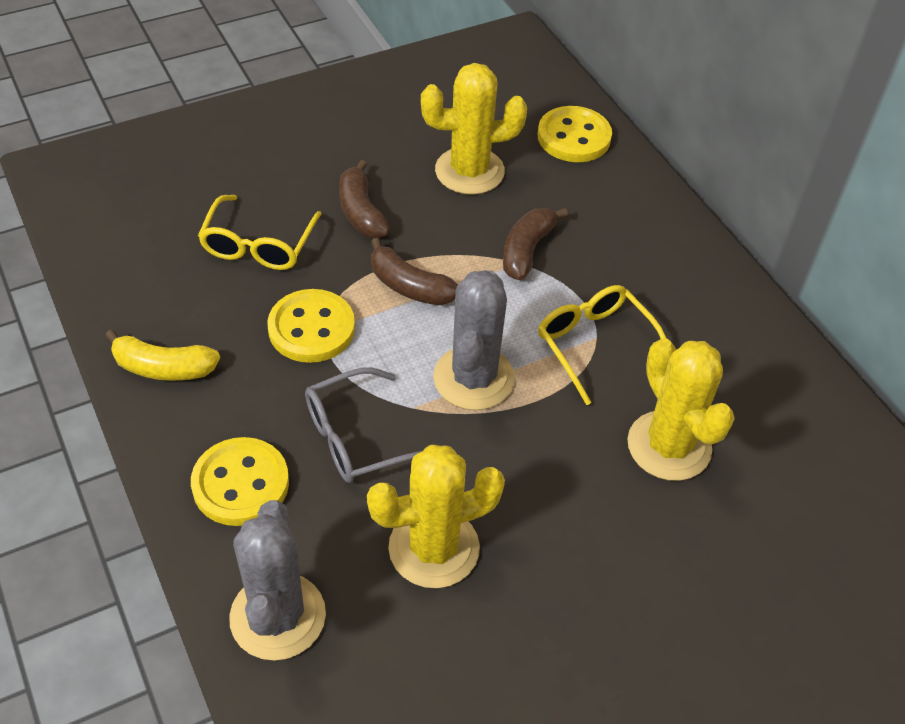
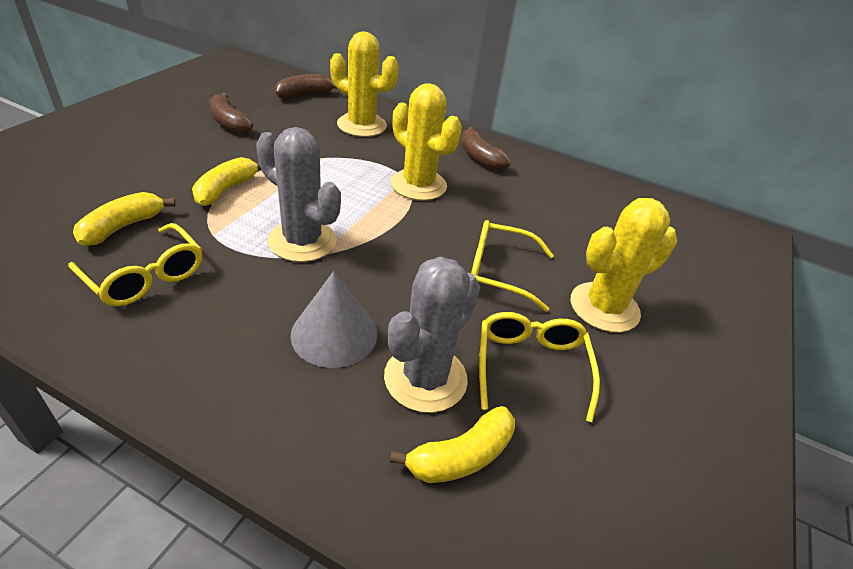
grey cone: 0 -> 1
grey glasses: 1 -> 0
yellow banana: 1 -> 3
yellow button: 3 -> 0
yellow glasses: 2 -> 3

